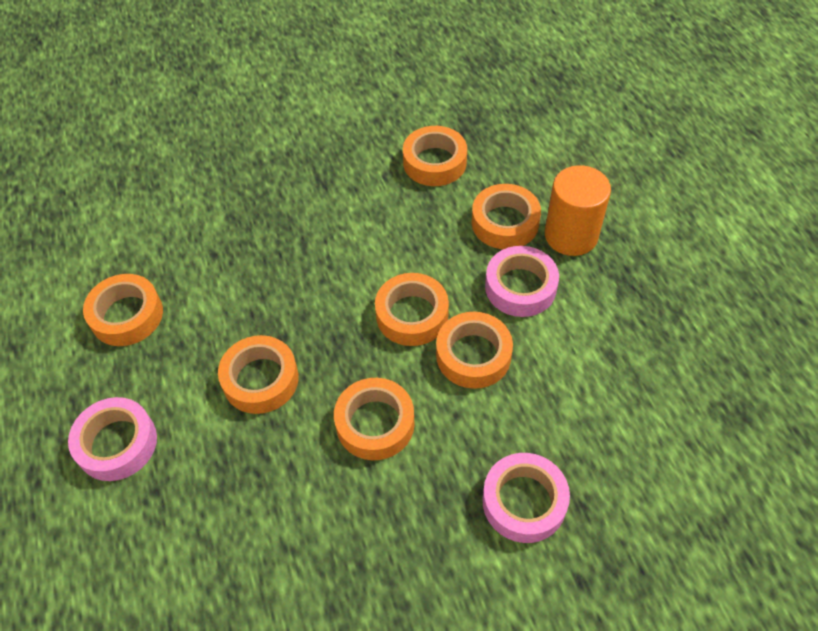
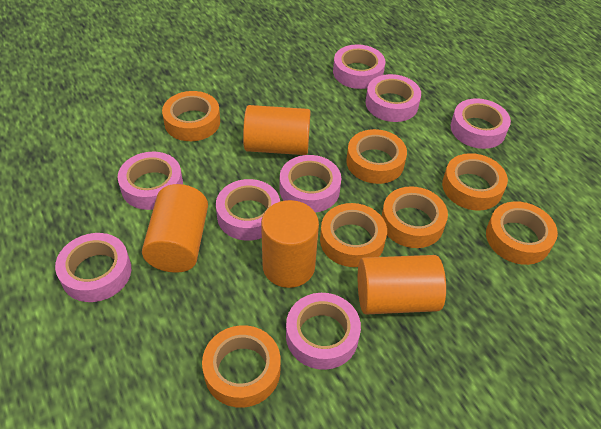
orange cylinder: 1 -> 4
pink tape: 3 -> 8

